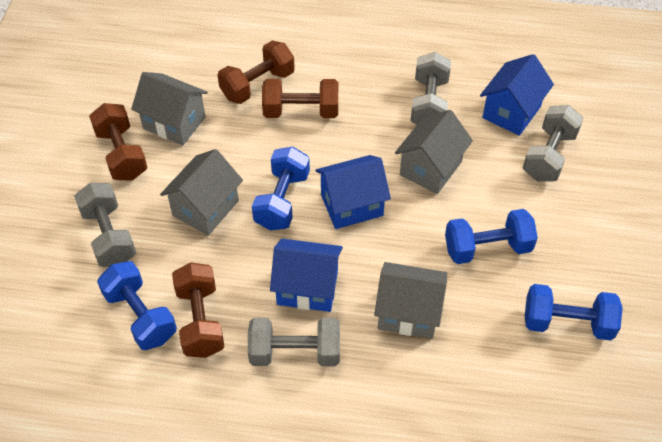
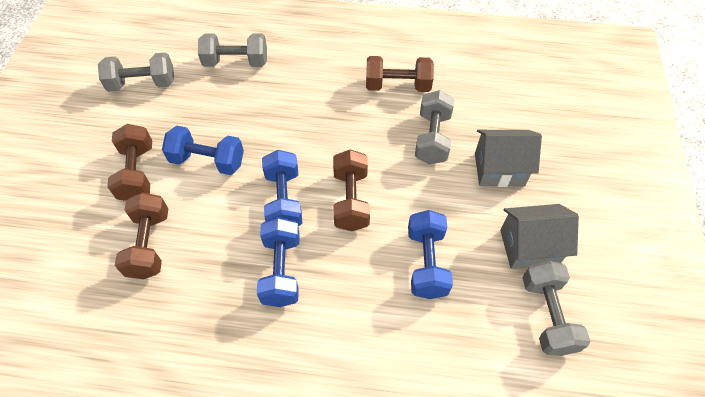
blue house: 3 -> 0
grey house: 4 -> 2

